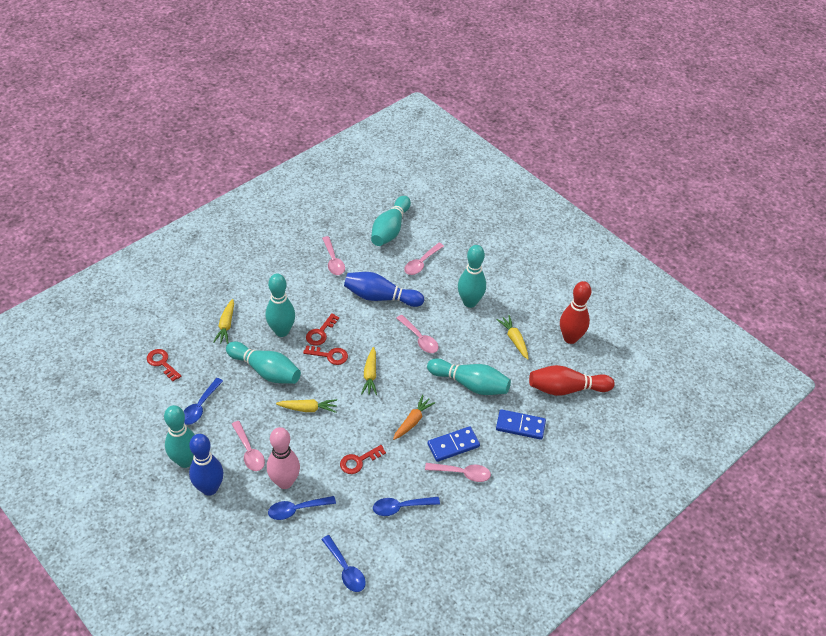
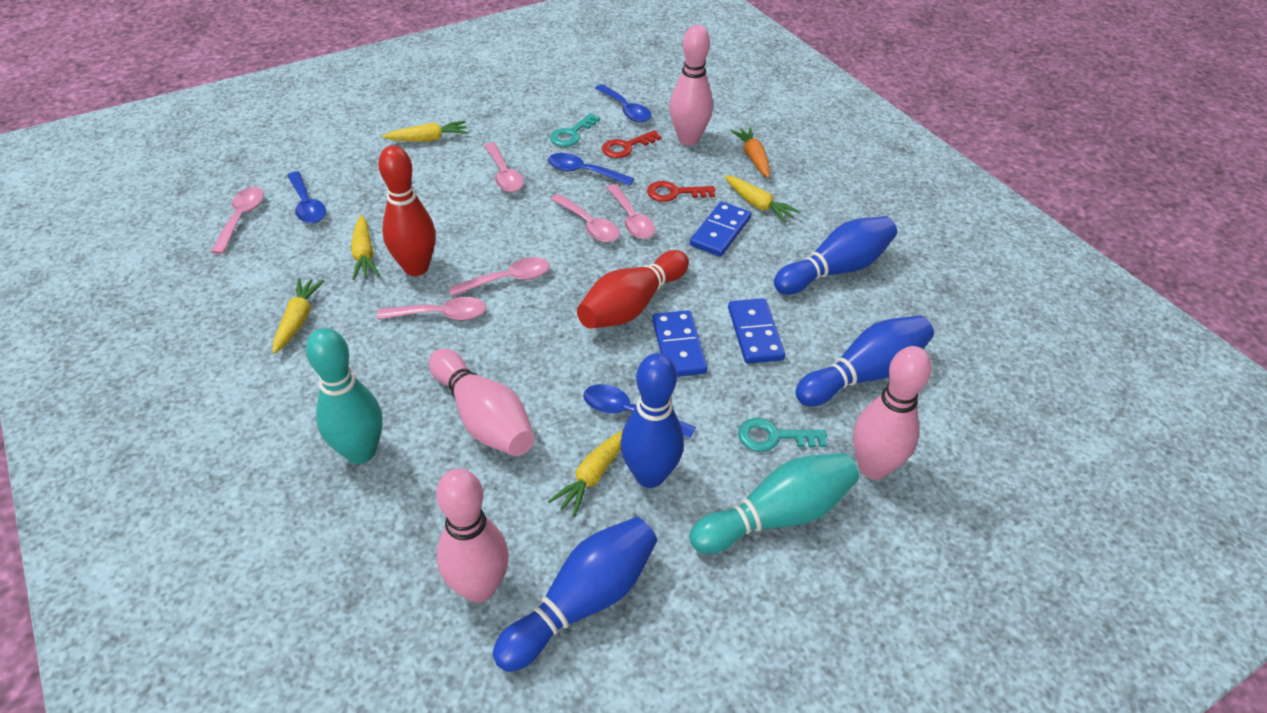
blue bowling pin: 2 -> 4
blue domino: 2 -> 3
pink bowling pin: 1 -> 4
pink spoon: 5 -> 6
red key: 4 -> 2
turquoise bowling pin: 6 -> 2
turquoise key: 0 -> 2
yellow carrot: 4 -> 5

